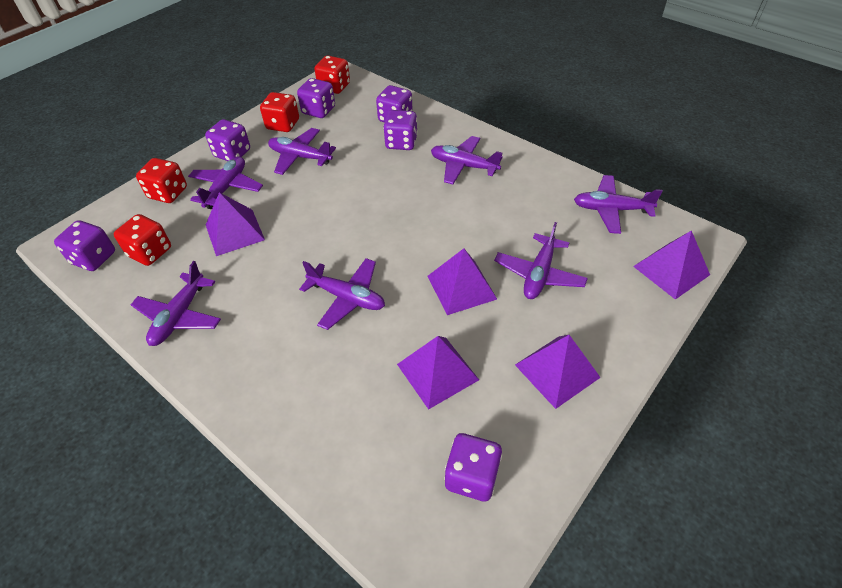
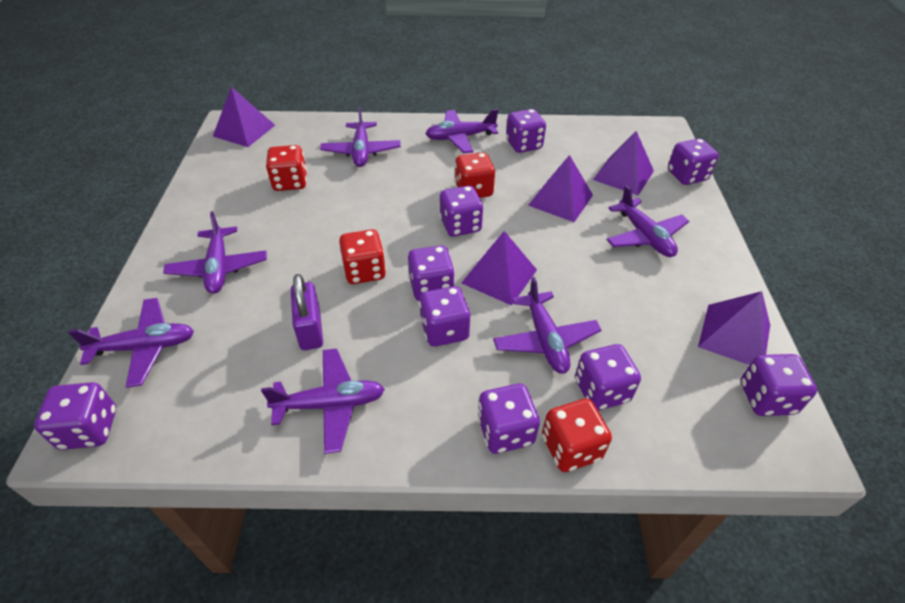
purple dice: 6 -> 9
purple padlock: 0 -> 1

